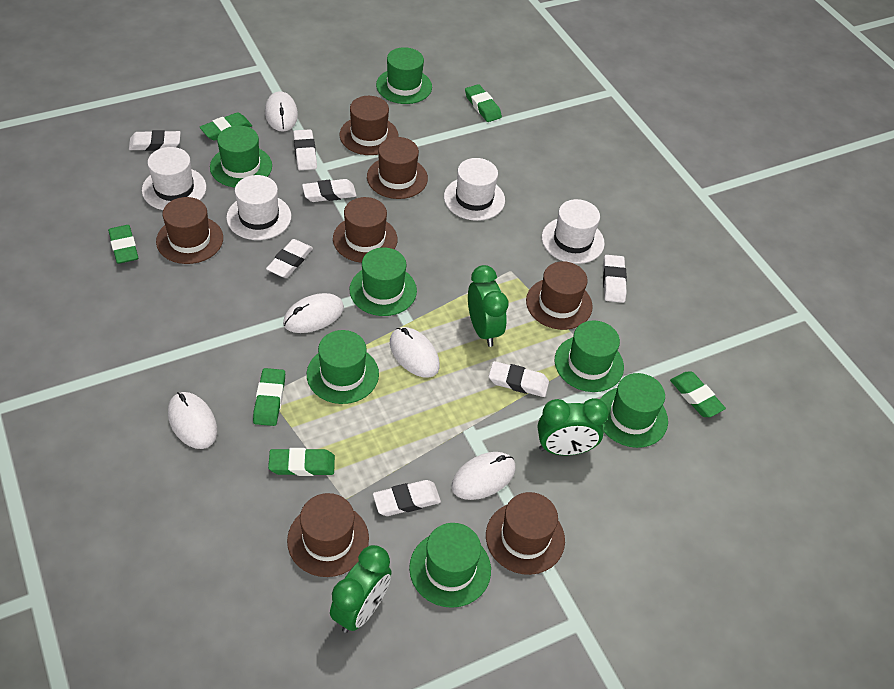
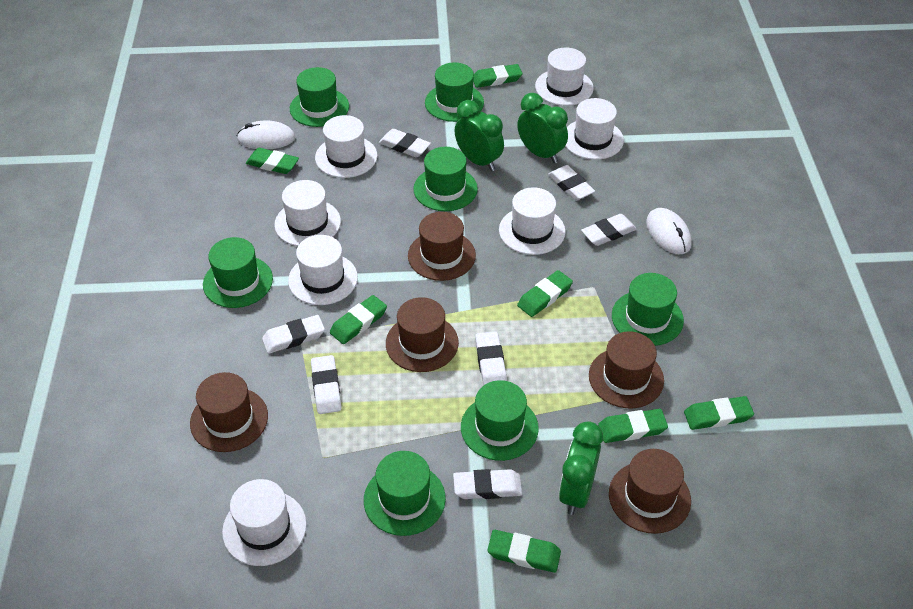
brown hat: 7 -> 5
green eraser: 6 -> 7
white hat: 4 -> 7
white mouse: 5 -> 2

